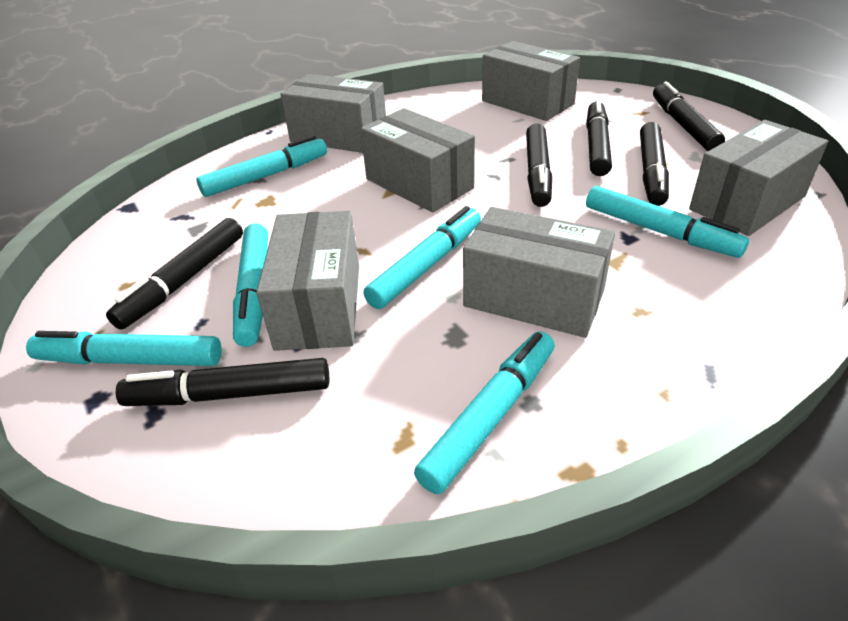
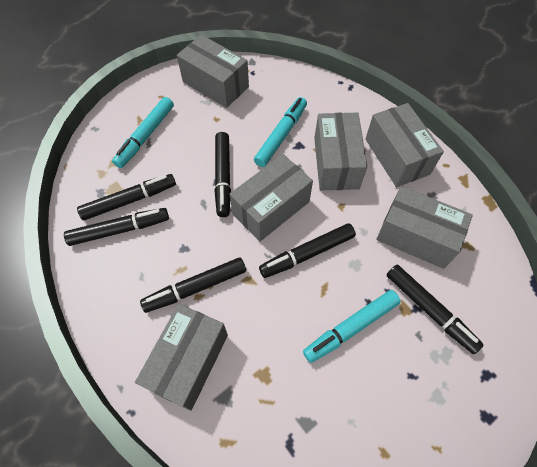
turquoise marker: 6 -> 3

